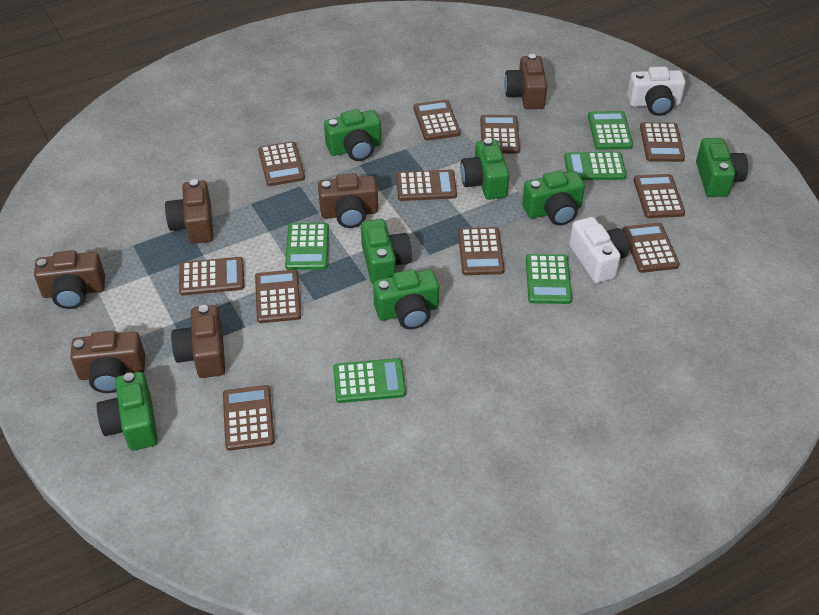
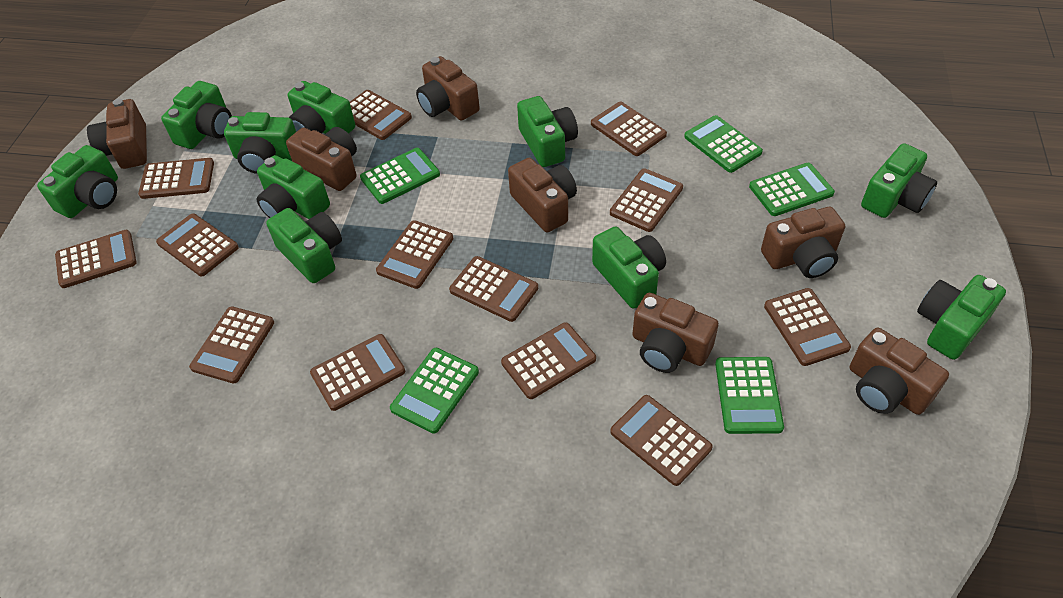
brown calculator: 11 -> 13
brown camera: 6 -> 7
green camera: 7 -> 10
white camera: 2 -> 0

